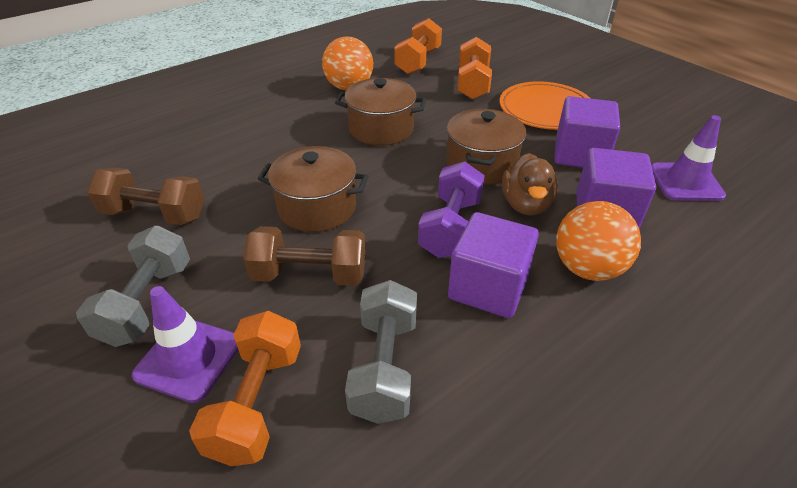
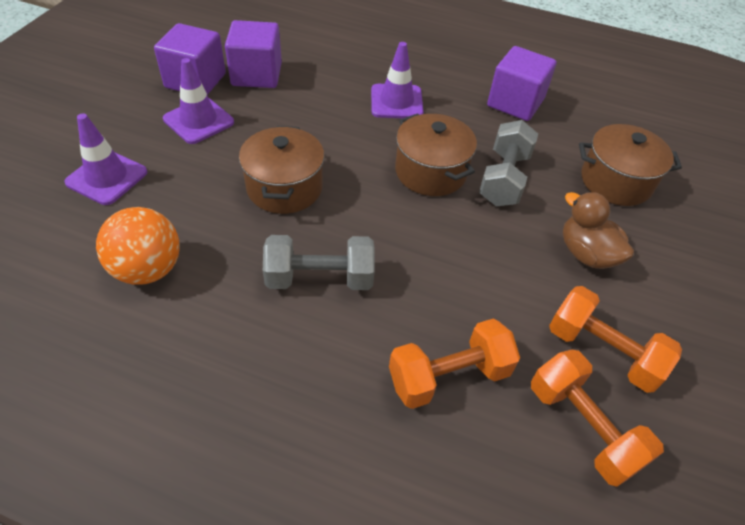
brown dumbbell: 2 -> 0
orange ball: 2 -> 1
orange plate: 1 -> 0
purple dumbbell: 1 -> 0
purple traffic cone: 2 -> 3

